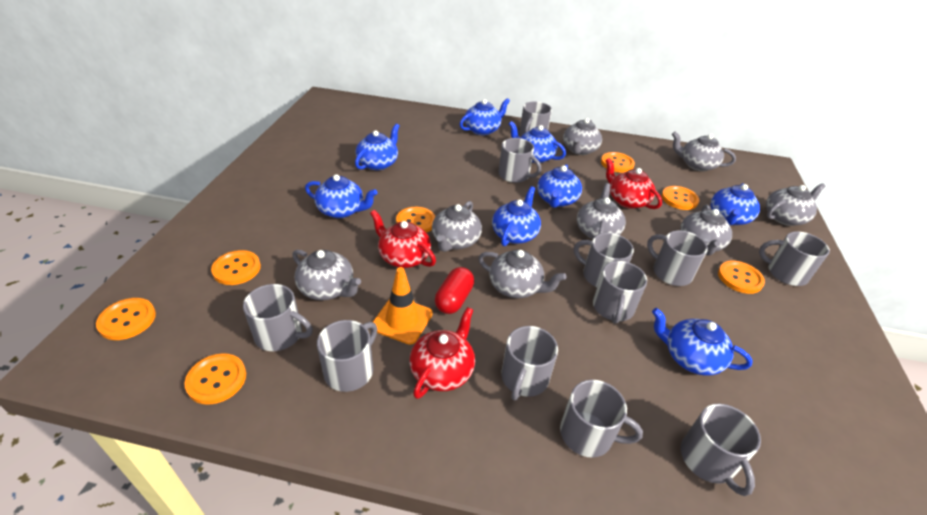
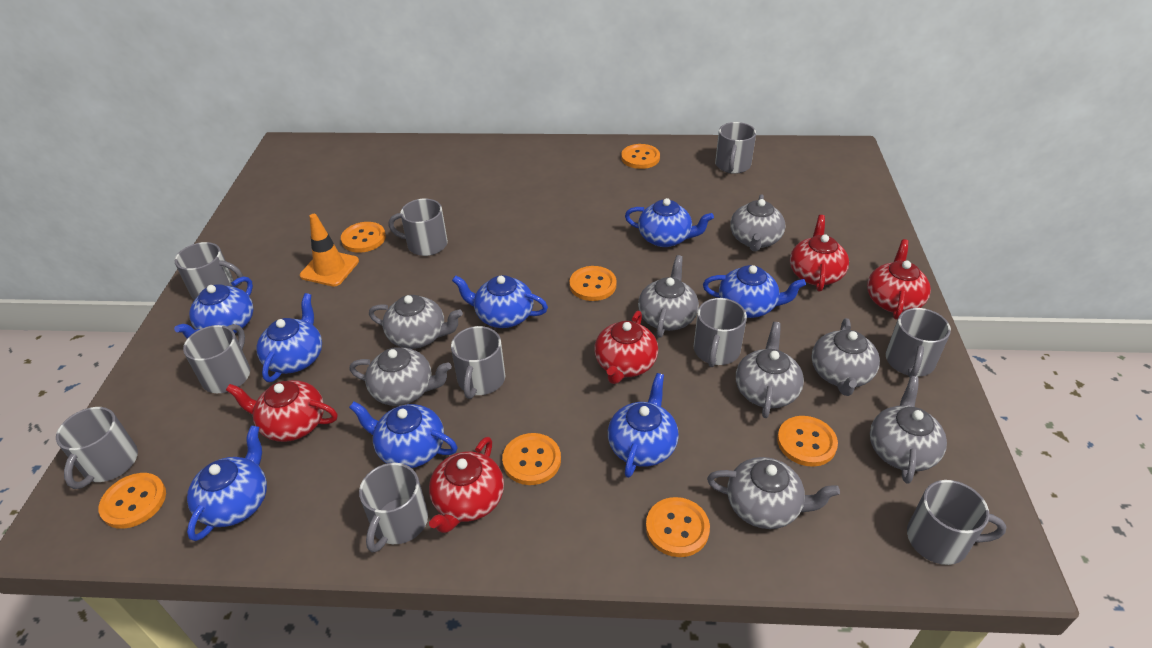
grey mug: 11 -> 10
red capsule: 1 -> 0
red teapot: 3 -> 5

